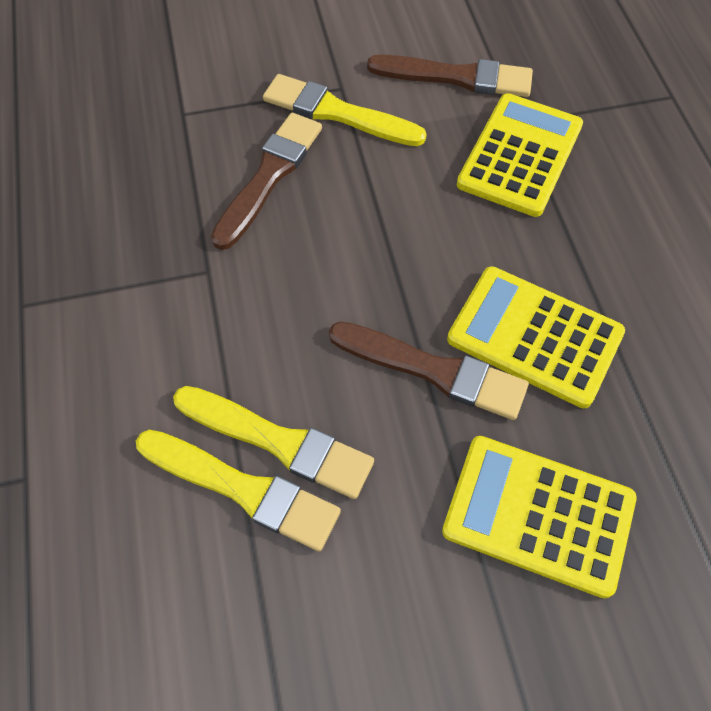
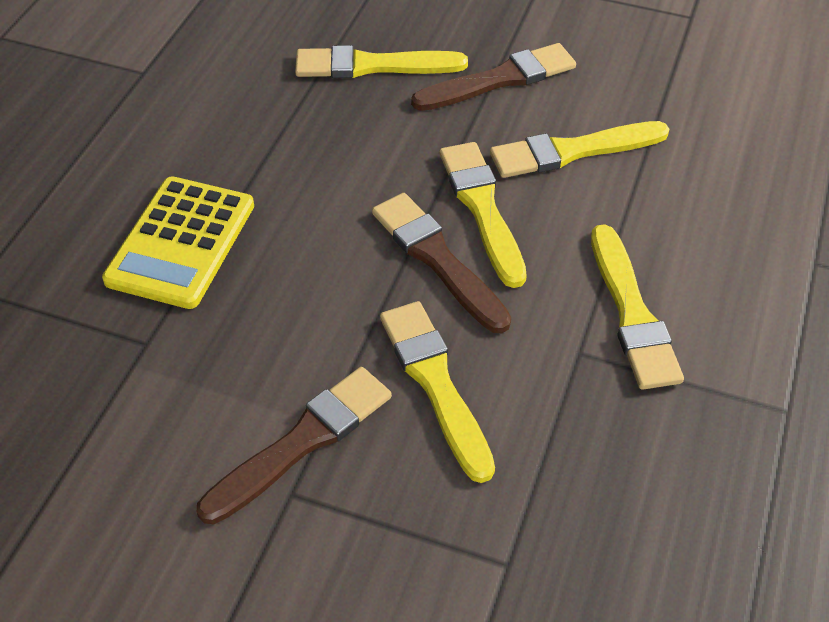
yellow brush: 3 -> 5
yellow calculator: 3 -> 1

